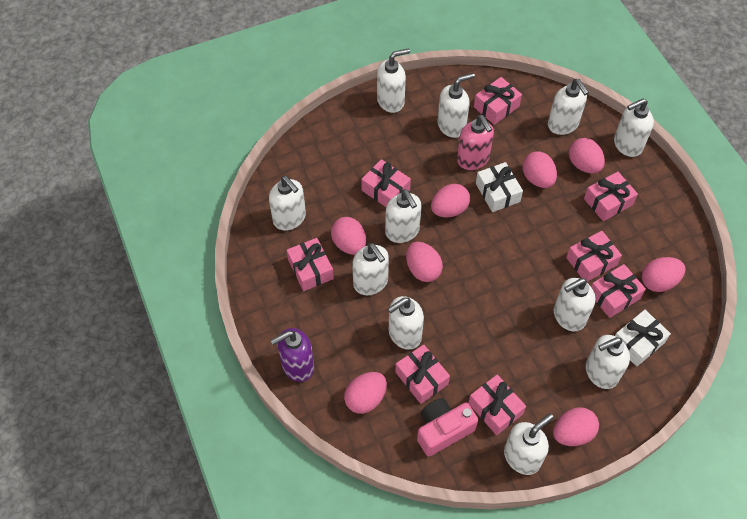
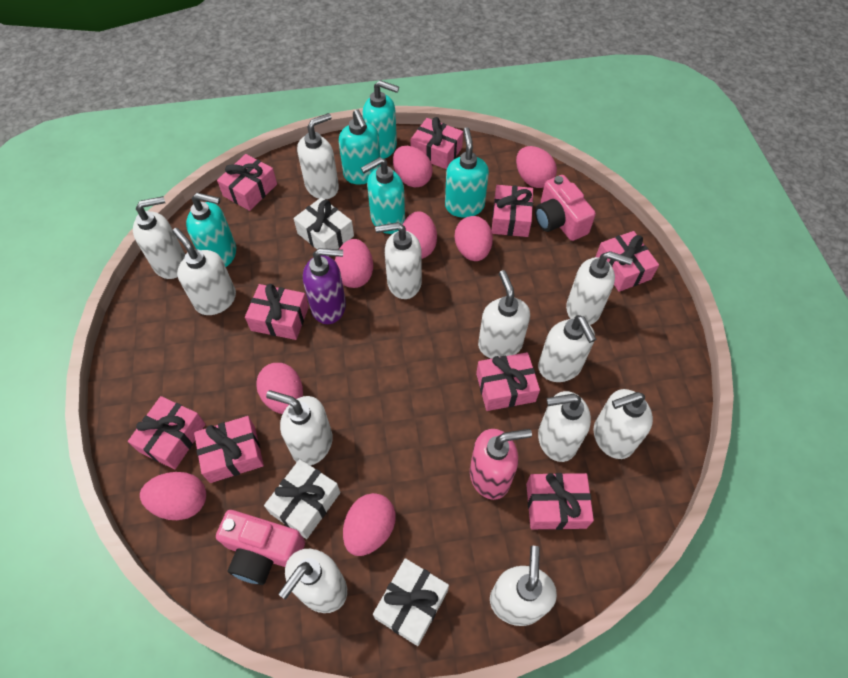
pink camera: 1 -> 2
pink gift: 8 -> 9
turquoise soap dispenser: 0 -> 5
white gift: 2 -> 3
white soap dispenser: 11 -> 12

